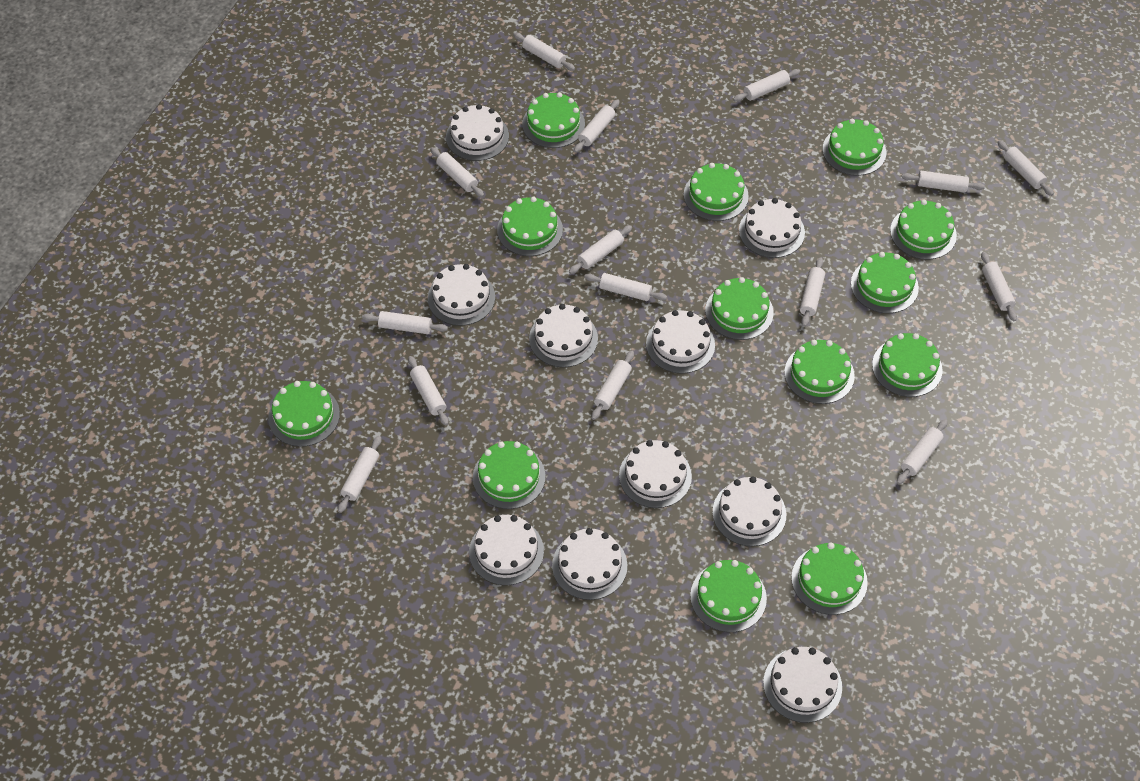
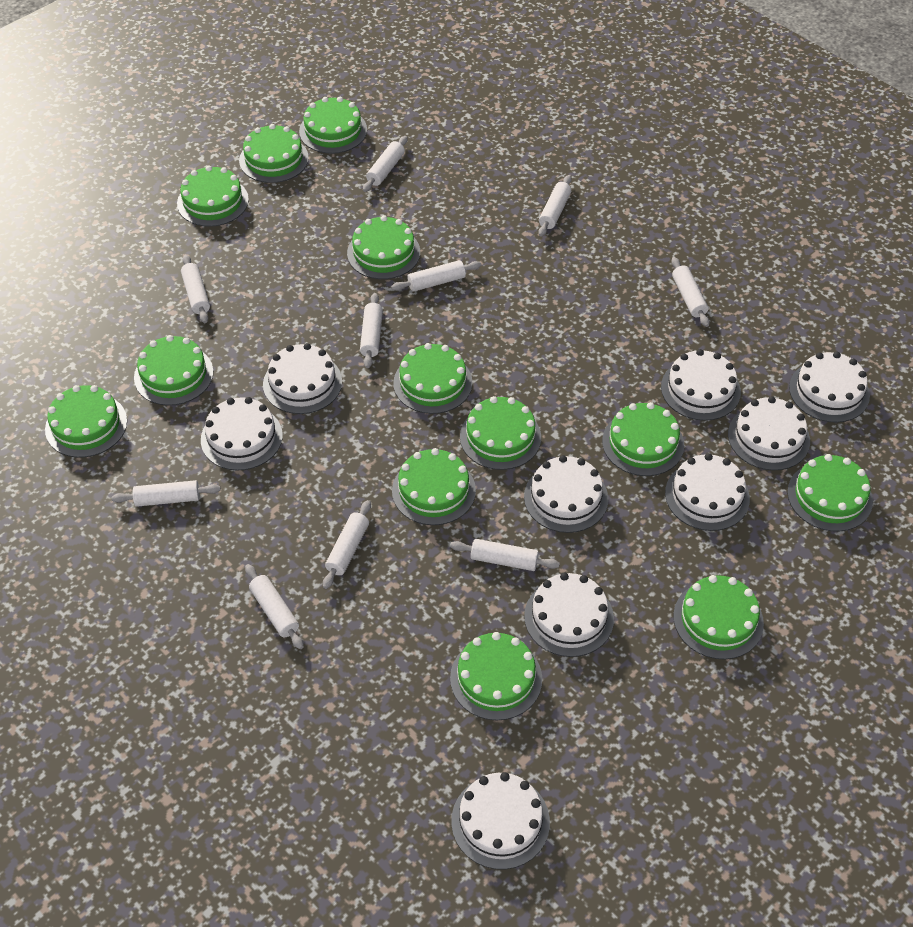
white cake: 10 -> 9
white rolling pin: 15 -> 10

